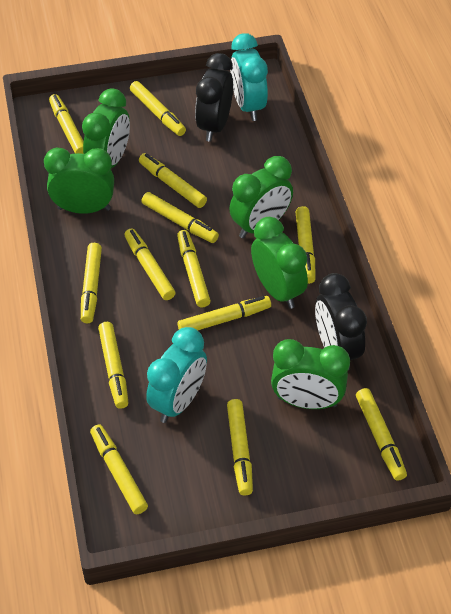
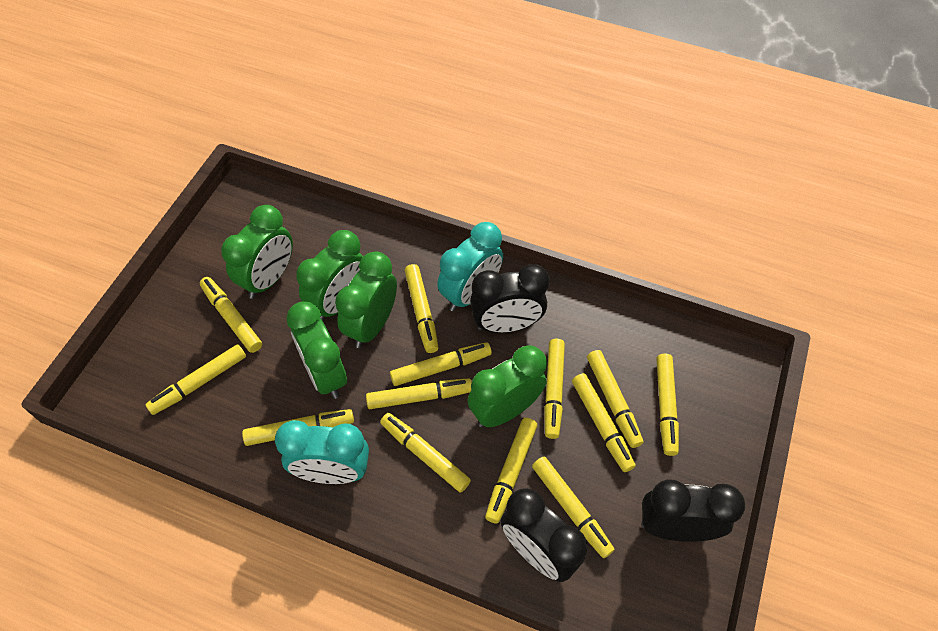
black clock: 2 -> 3

